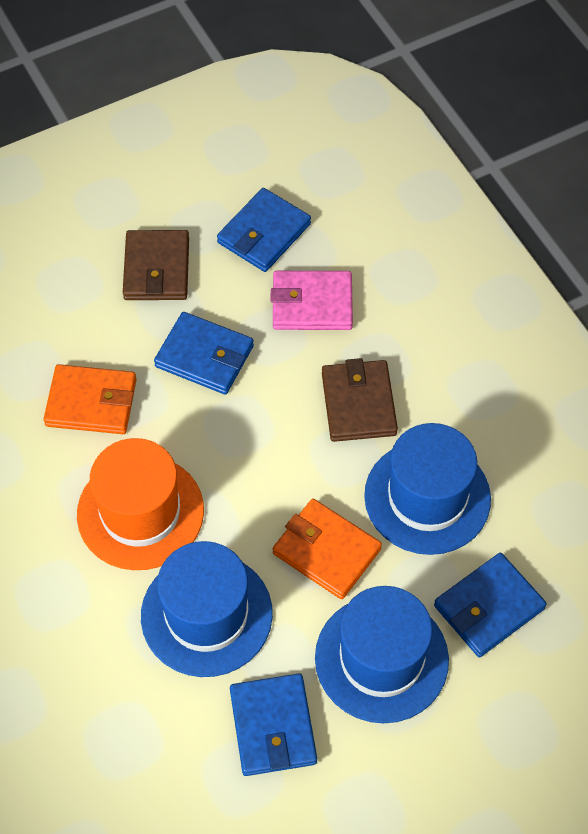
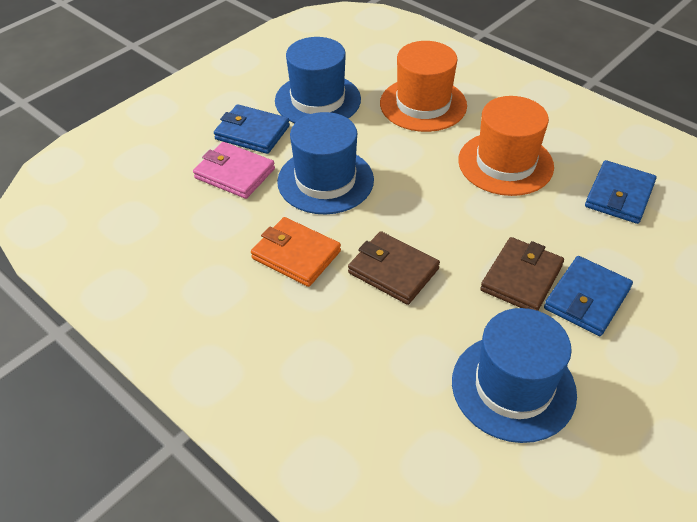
blue wallet: 4 -> 3
orange hat: 1 -> 2
orange wallet: 2 -> 1

